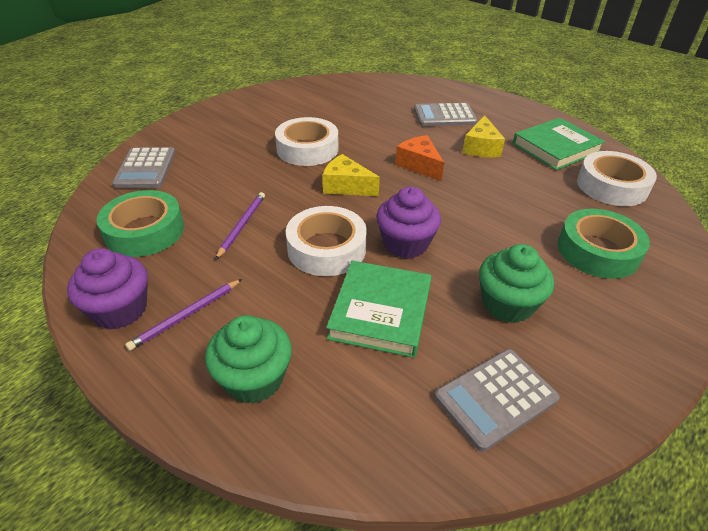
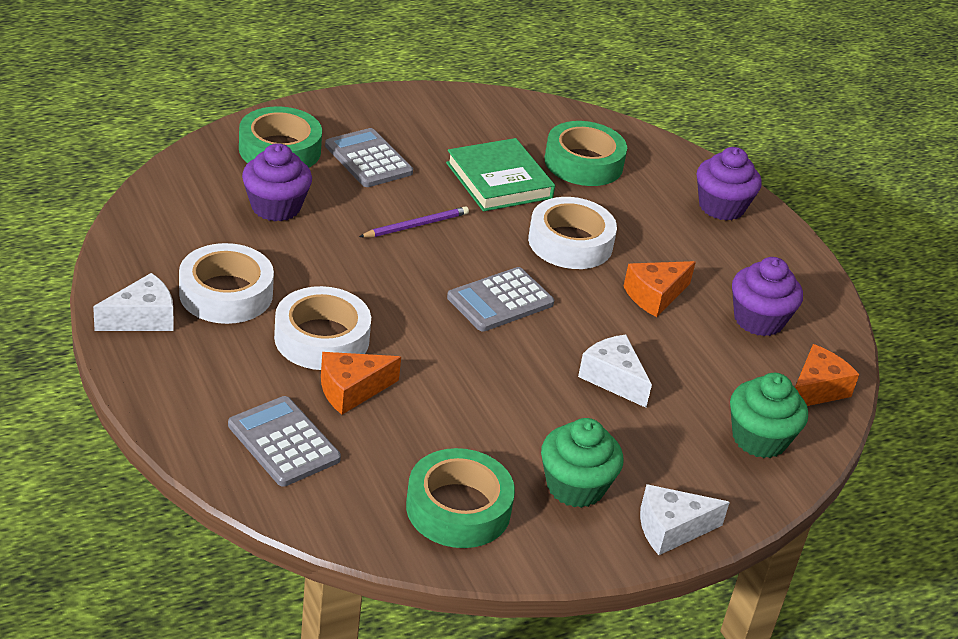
green book: 2 -> 1
green tape: 2 -> 3
orange cheese: 1 -> 3
purple cupcake: 2 -> 3
purple pencil: 2 -> 1
white cheese: 0 -> 3
yellow cheese: 2 -> 0

